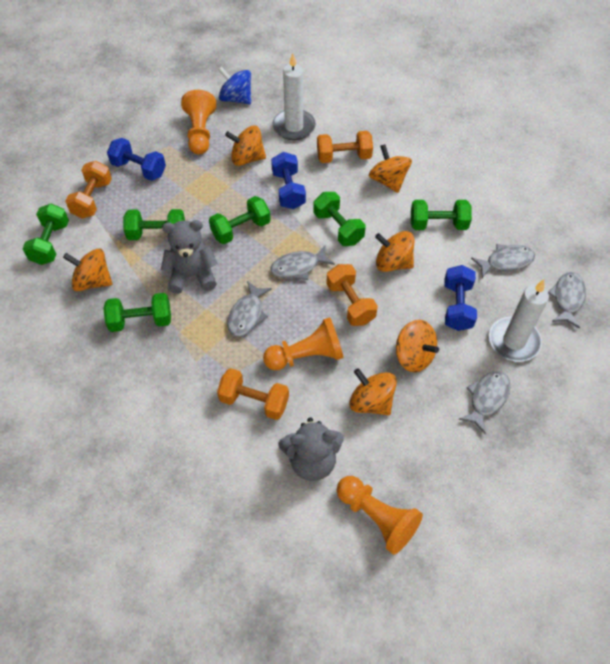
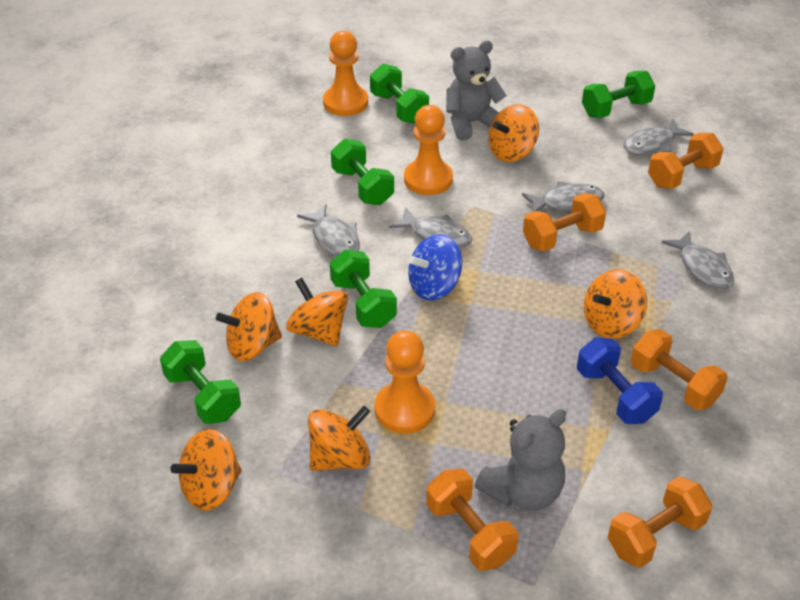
blue dumbbell: 3 -> 1
green dumbbell: 6 -> 5
orange dumbbell: 4 -> 5
white candle: 2 -> 0

